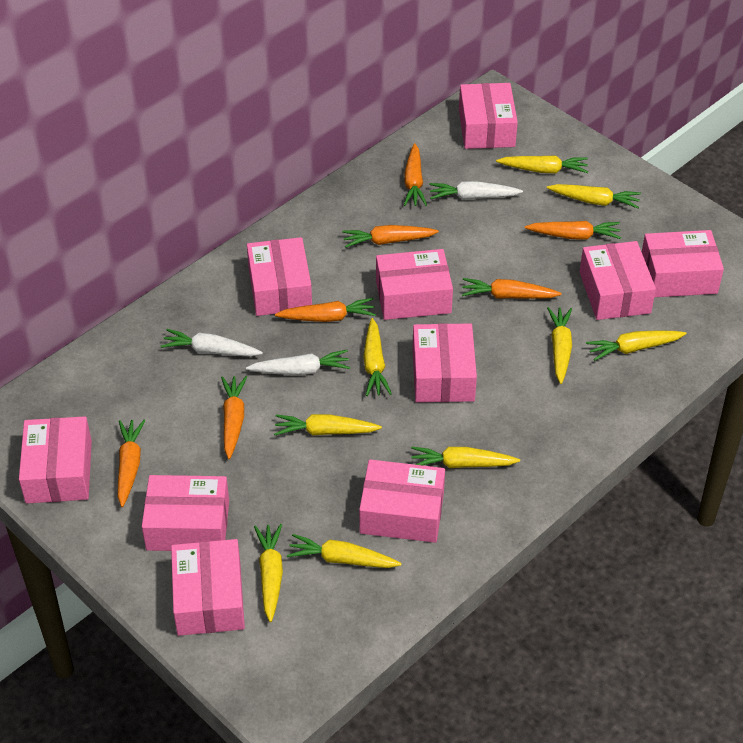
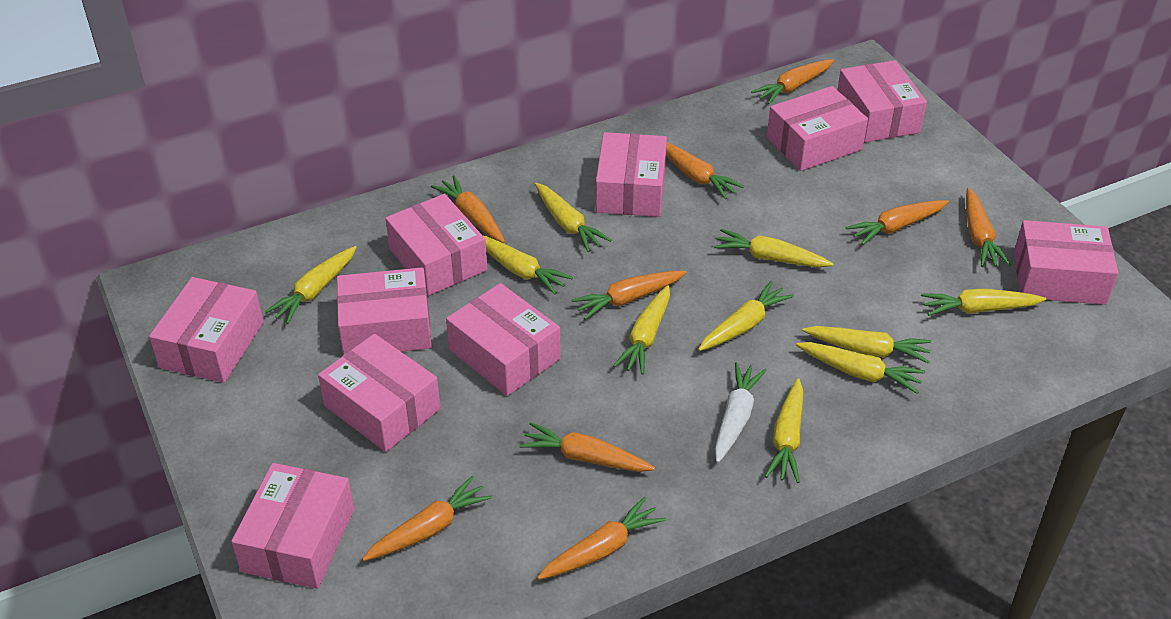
orange carrot: 7 -> 9
white carrot: 3 -> 1
yellow carrot: 9 -> 10

